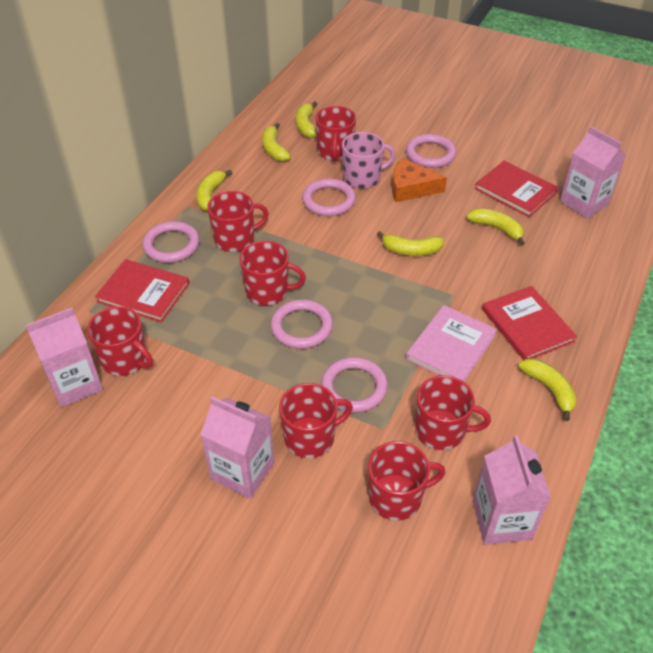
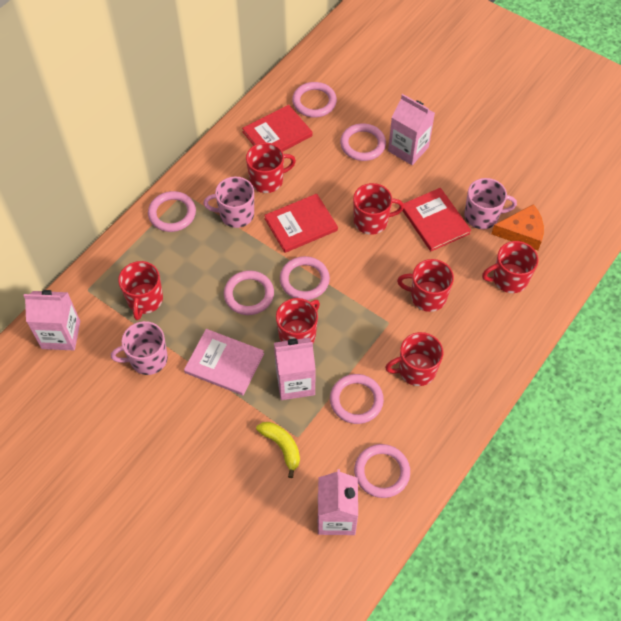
pink mug: 1 -> 3
pink ring: 5 -> 7
yellow banana: 6 -> 1

